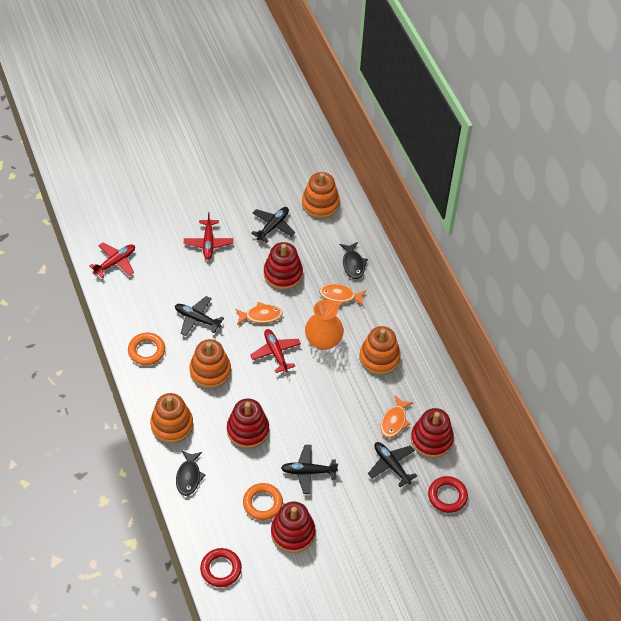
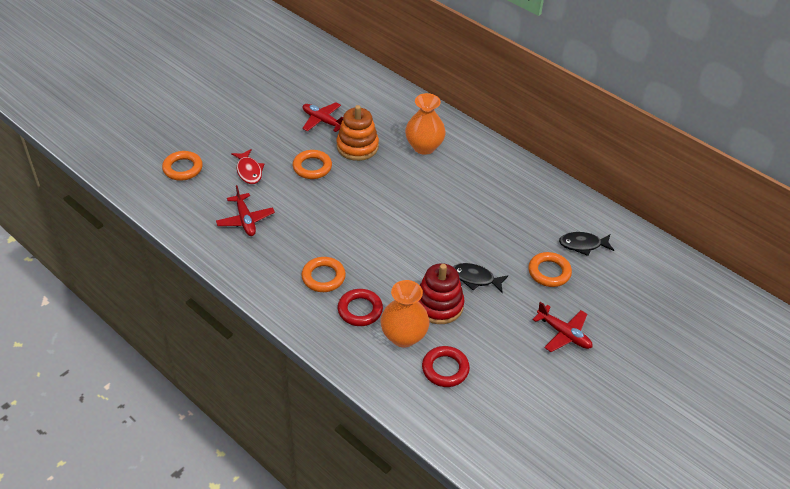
black plane: 4 -> 0
orange fish: 3 -> 0
orange ring: 2 -> 4
orange stacking toy: 4 -> 1
orange vase: 1 -> 2
red fish: 0 -> 1
red stacking toy: 4 -> 1

